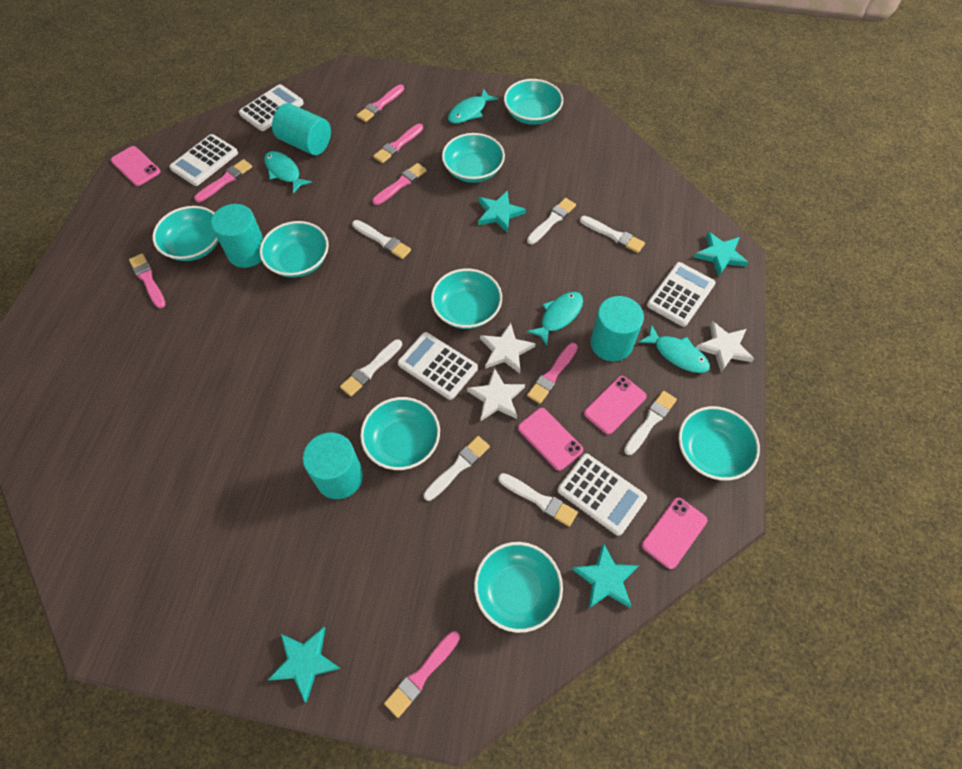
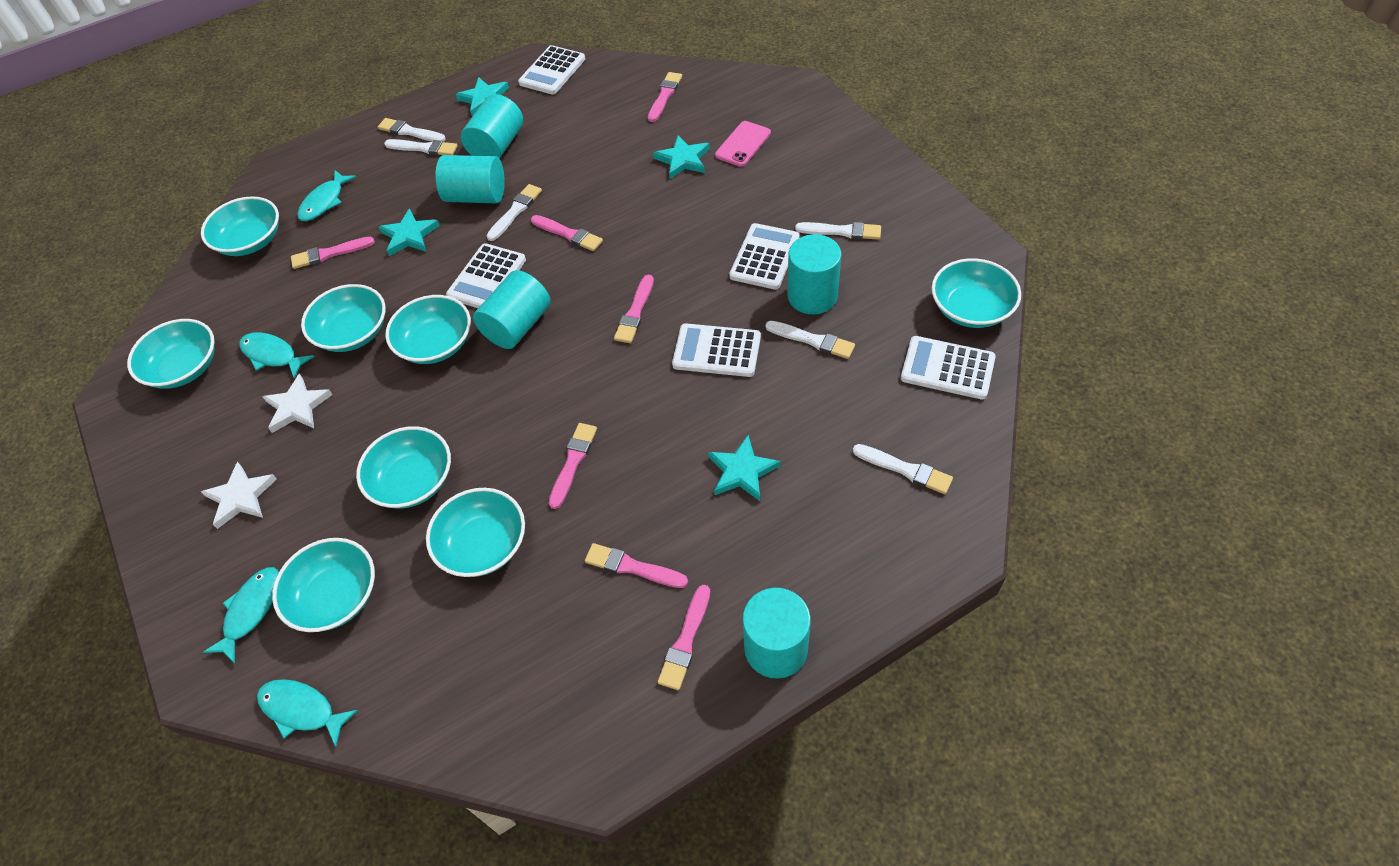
pink phone: 4 -> 1
turquoise cylinder: 4 -> 5
white brush: 7 -> 6
white star: 3 -> 2

